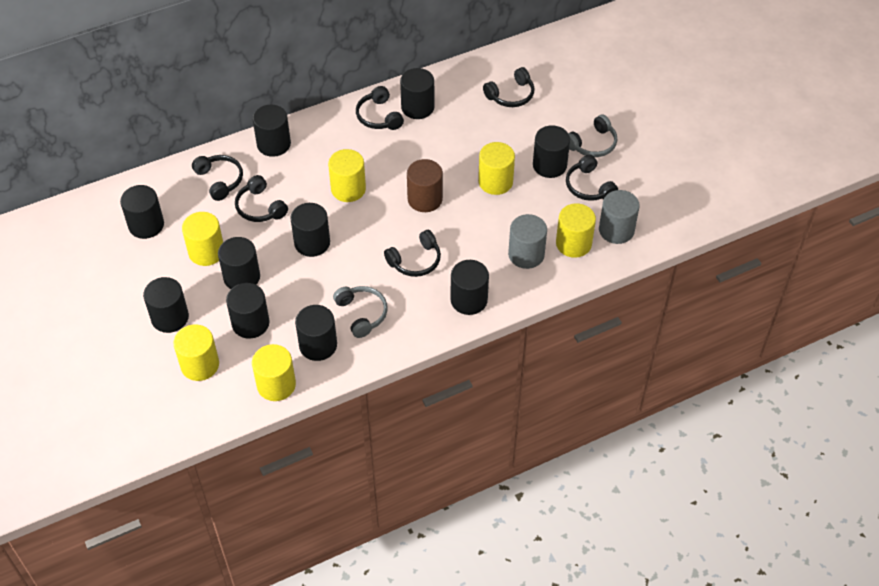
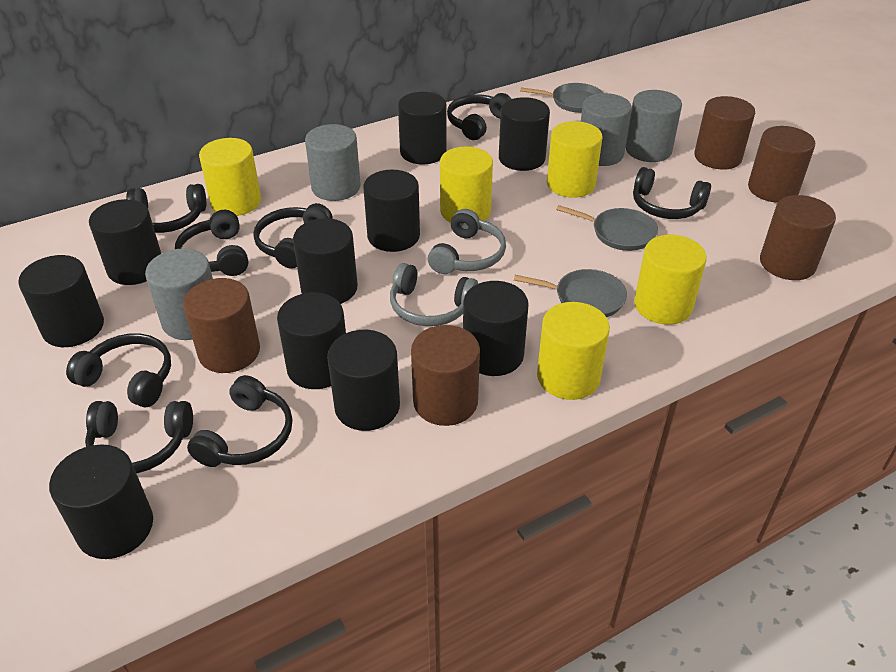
black headphones: 6 -> 8
brown cylinder: 1 -> 5
grey cylinder: 2 -> 4
grey pan: 0 -> 3
yellow cylinder: 6 -> 5

